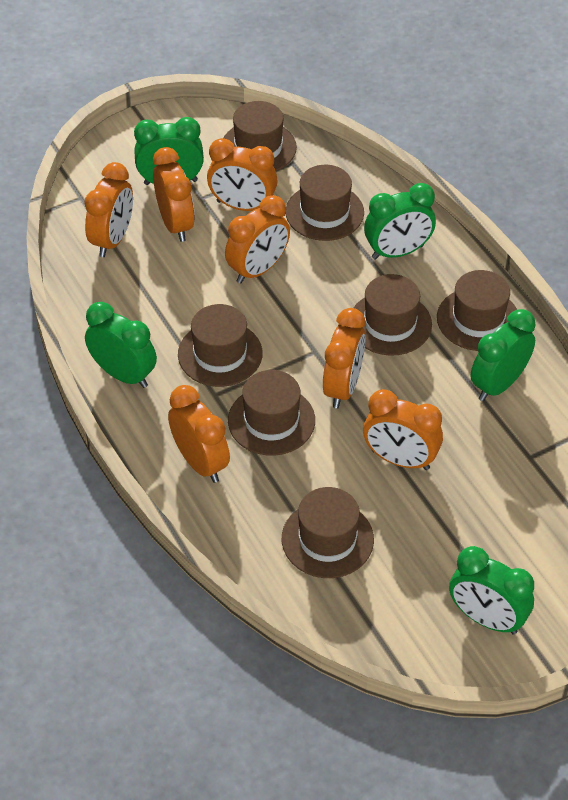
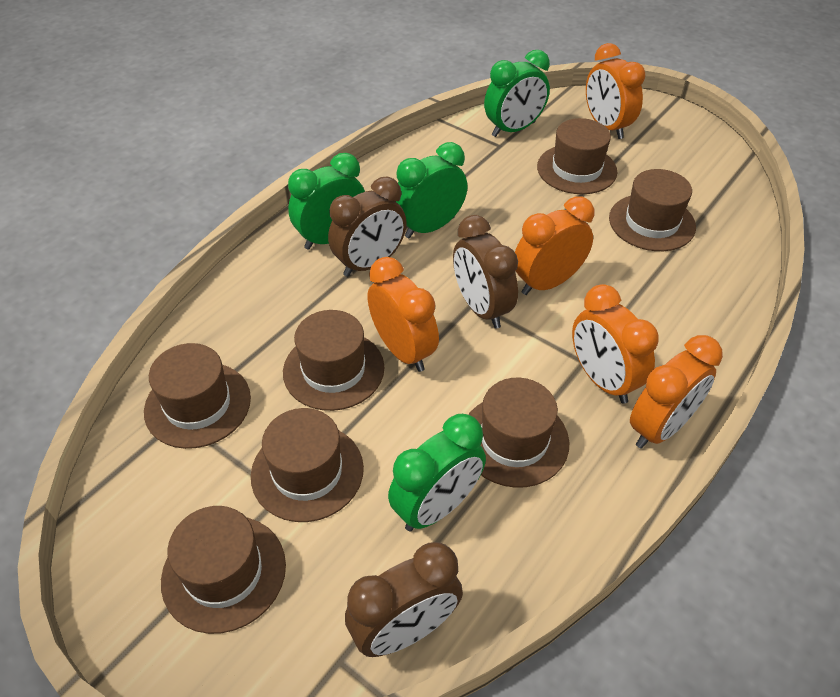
brown clock: 0 -> 3
green clock: 5 -> 4
orange clock: 7 -> 5

